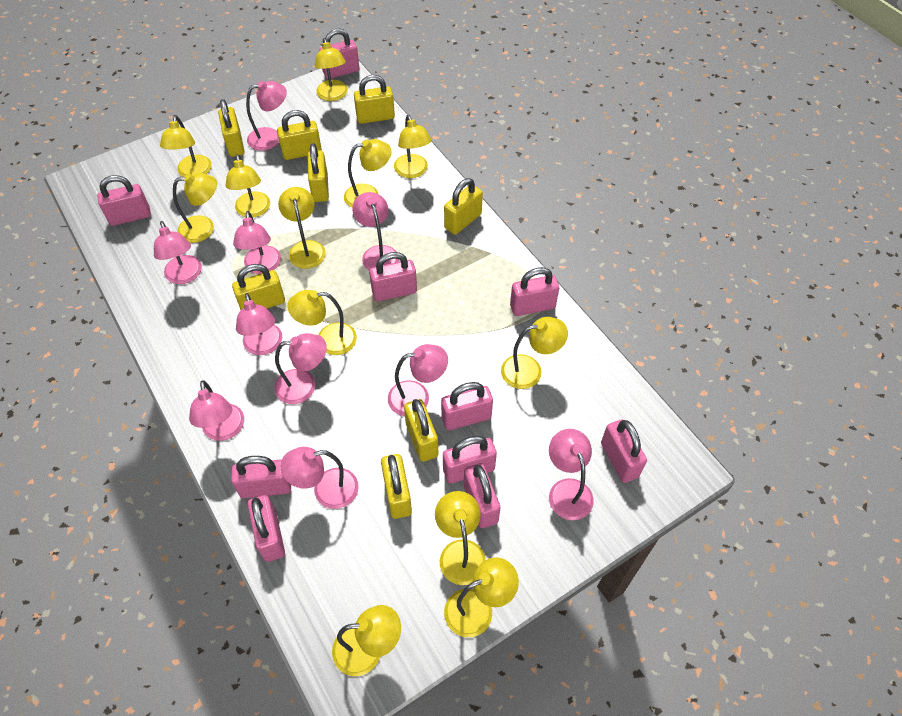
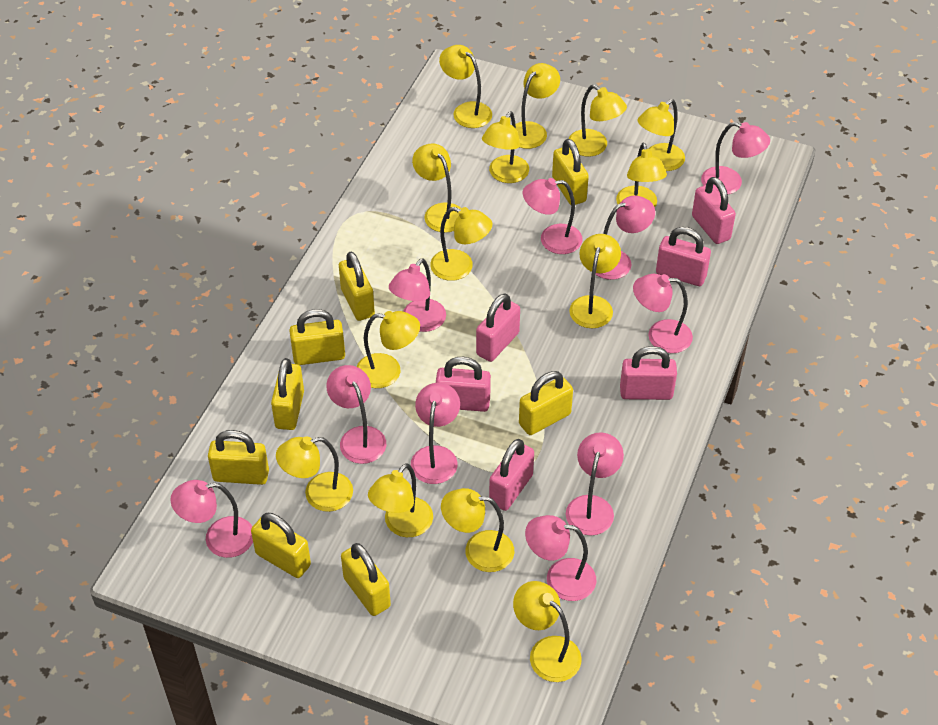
pink padlock: 10 -> 6
yellow lamp: 12 -> 14

